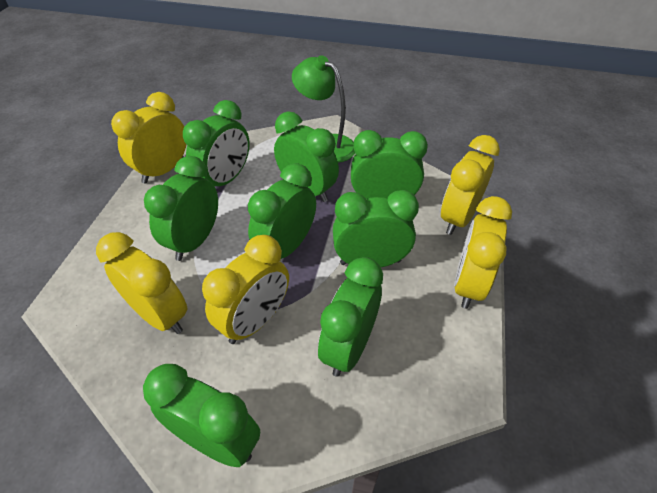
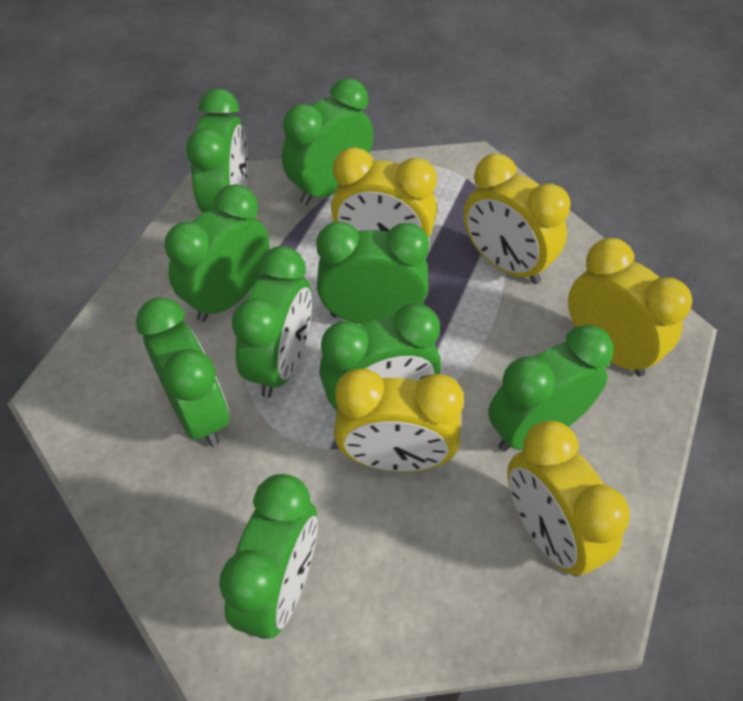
green clock: 8 -> 9
green lamp: 1 -> 0

